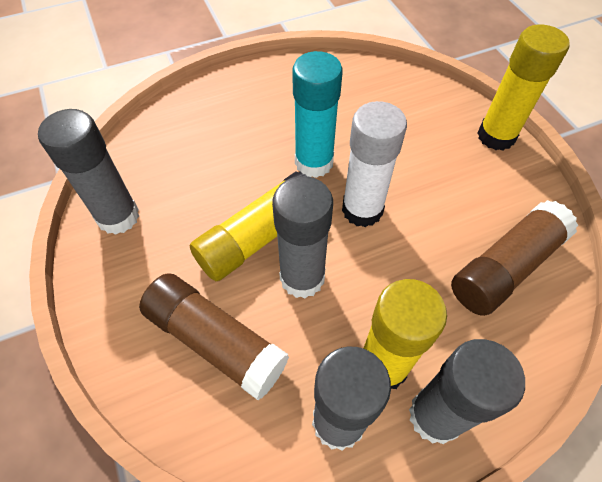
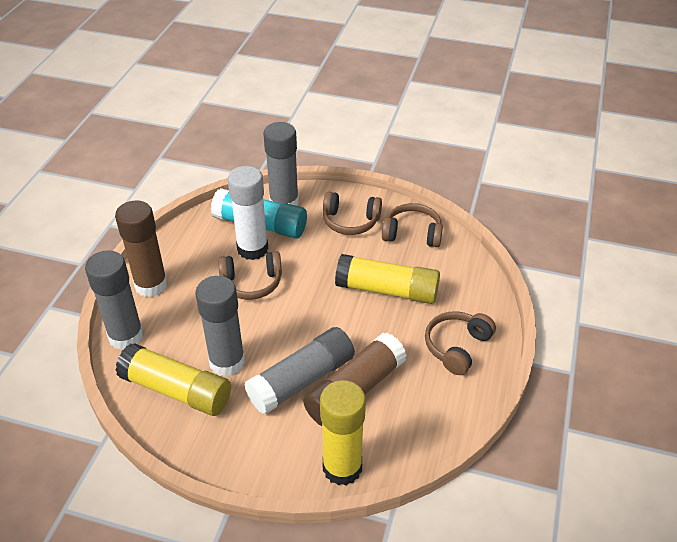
brown headphones: 0 -> 4

